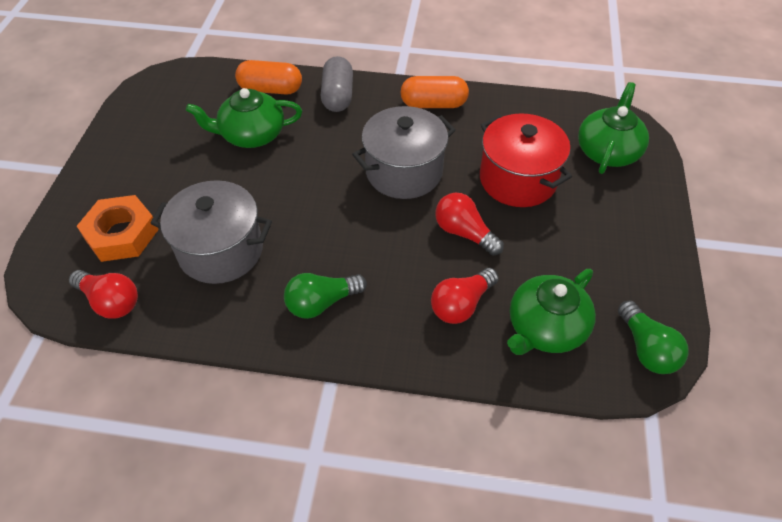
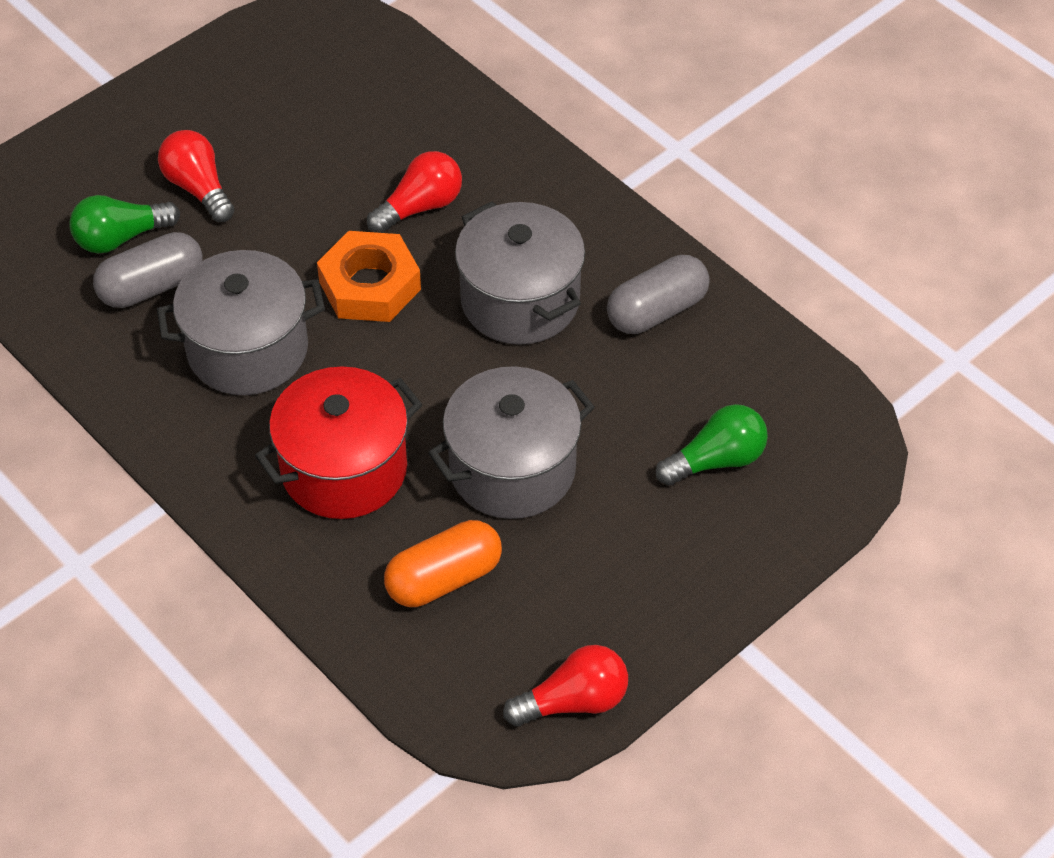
green teapot: 3 -> 0
grey capsule: 1 -> 2
grey pot: 2 -> 3
orange capsule: 2 -> 1

